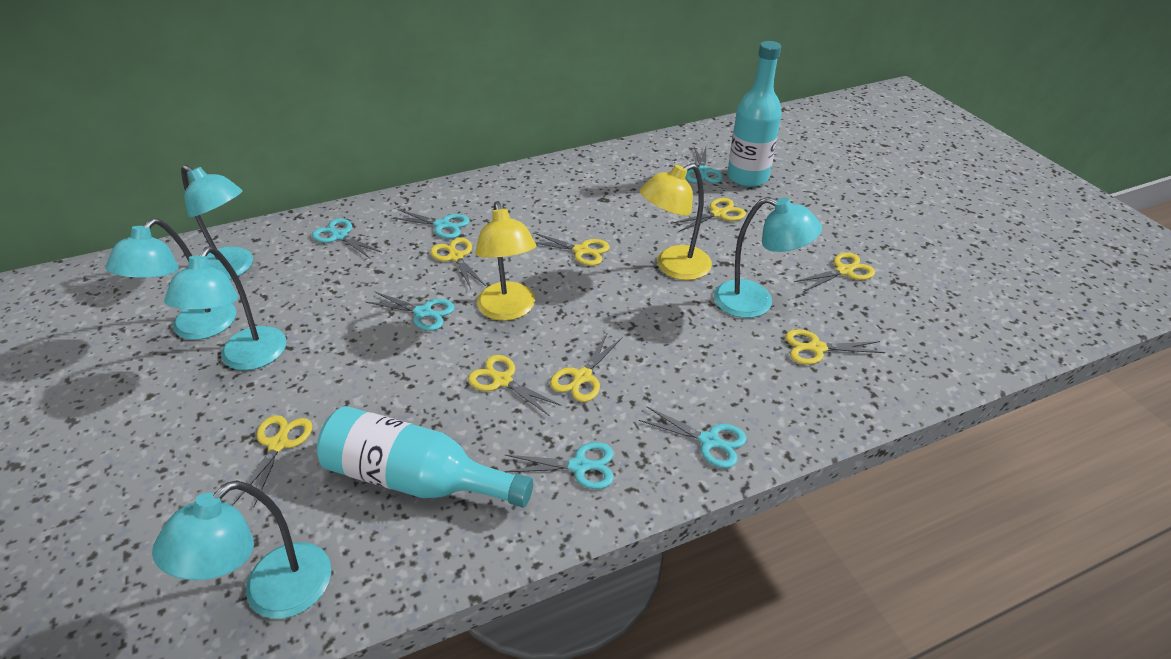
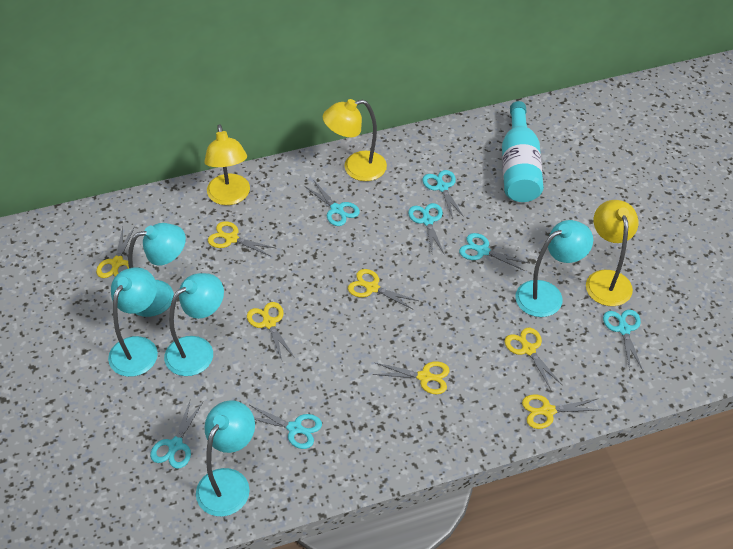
turquoise bottle: 2 -> 1
turquoise scissors: 6 -> 7
yellow lamp: 2 -> 3
yellow scissors: 8 -> 7

